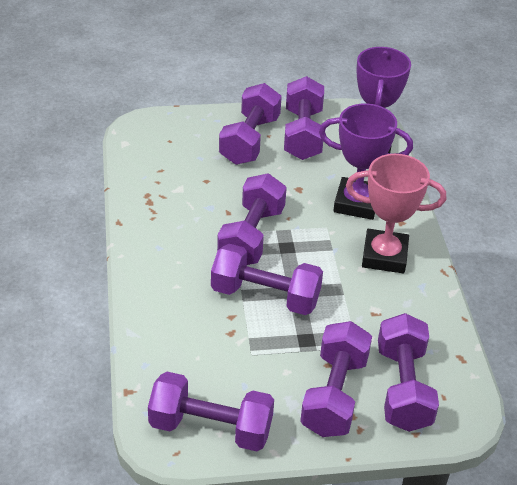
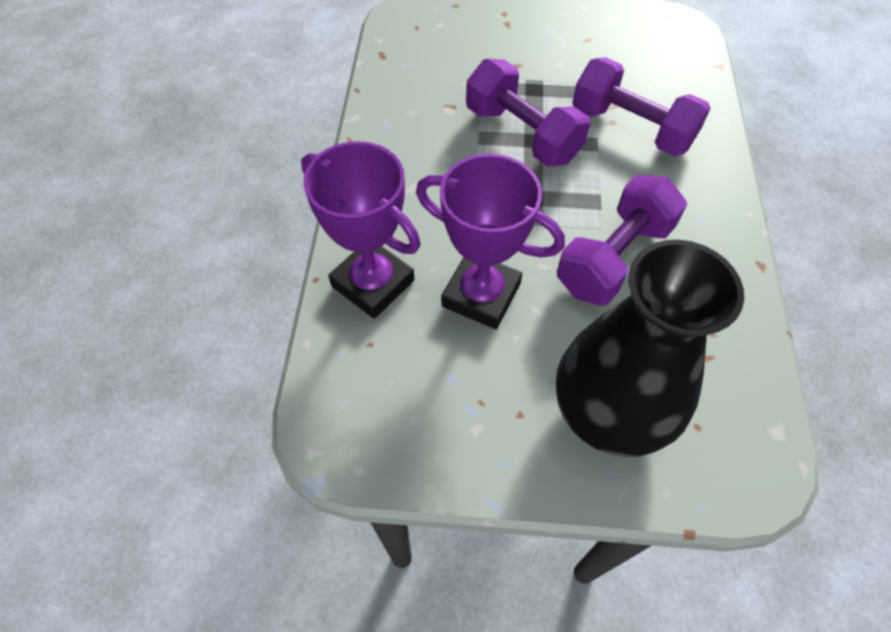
black vase: 0 -> 1
pink trophy: 1 -> 0
purple dumbbell: 7 -> 3

